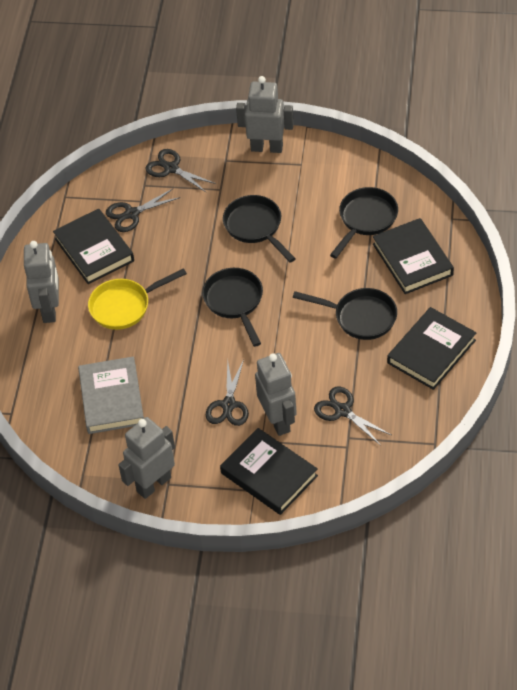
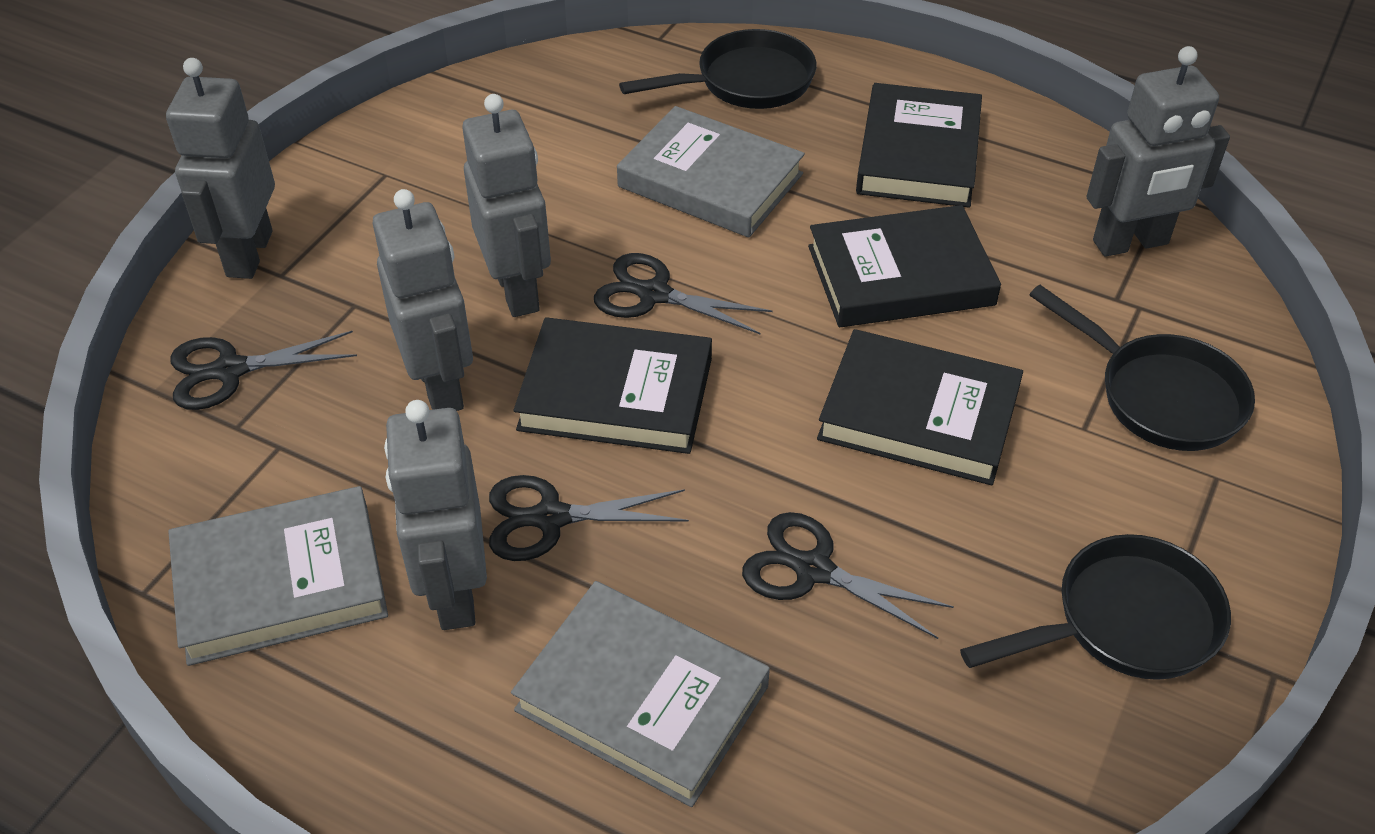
black pan: 4 -> 3
grey book: 1 -> 3
grey robot: 4 -> 5
yellow pan: 1 -> 0

